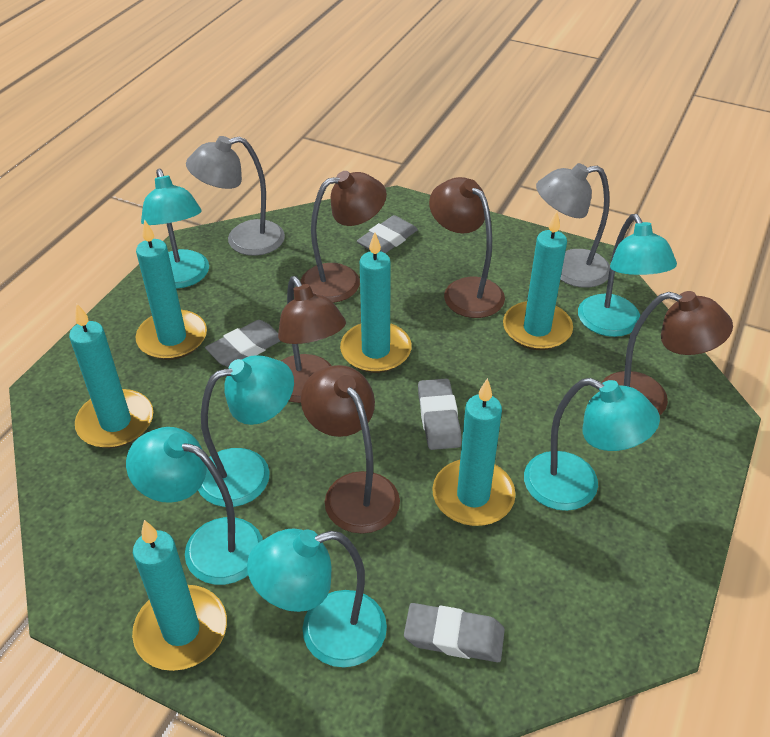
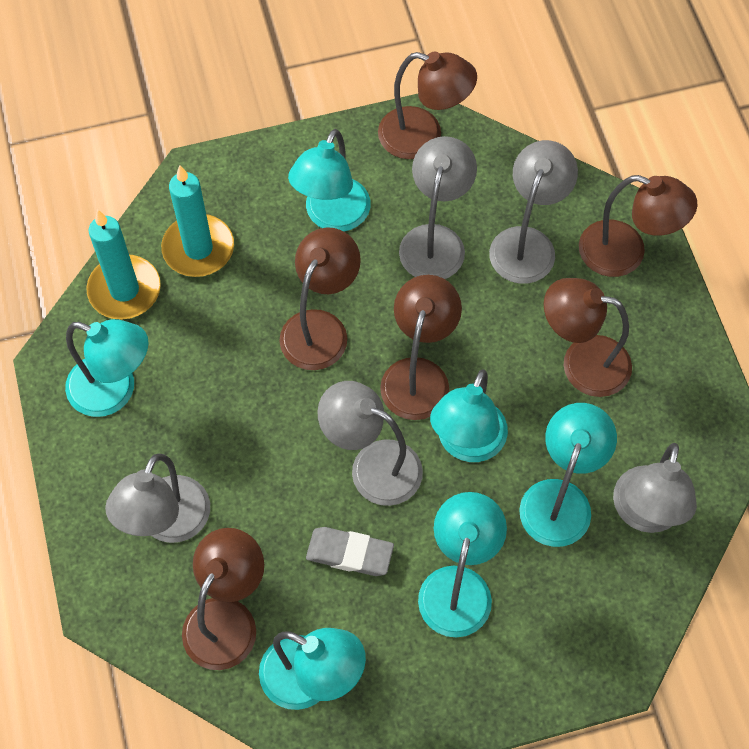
brown lamp: 5 -> 6
grey eraser: 4 -> 1
grey lamp: 2 -> 5
turquoise candle: 6 -> 2

